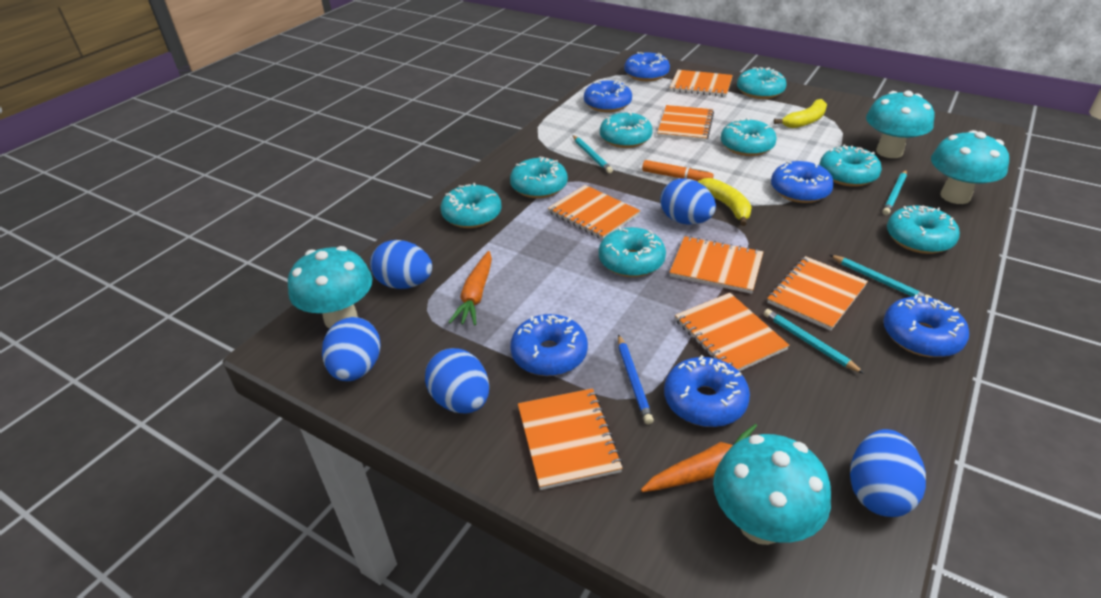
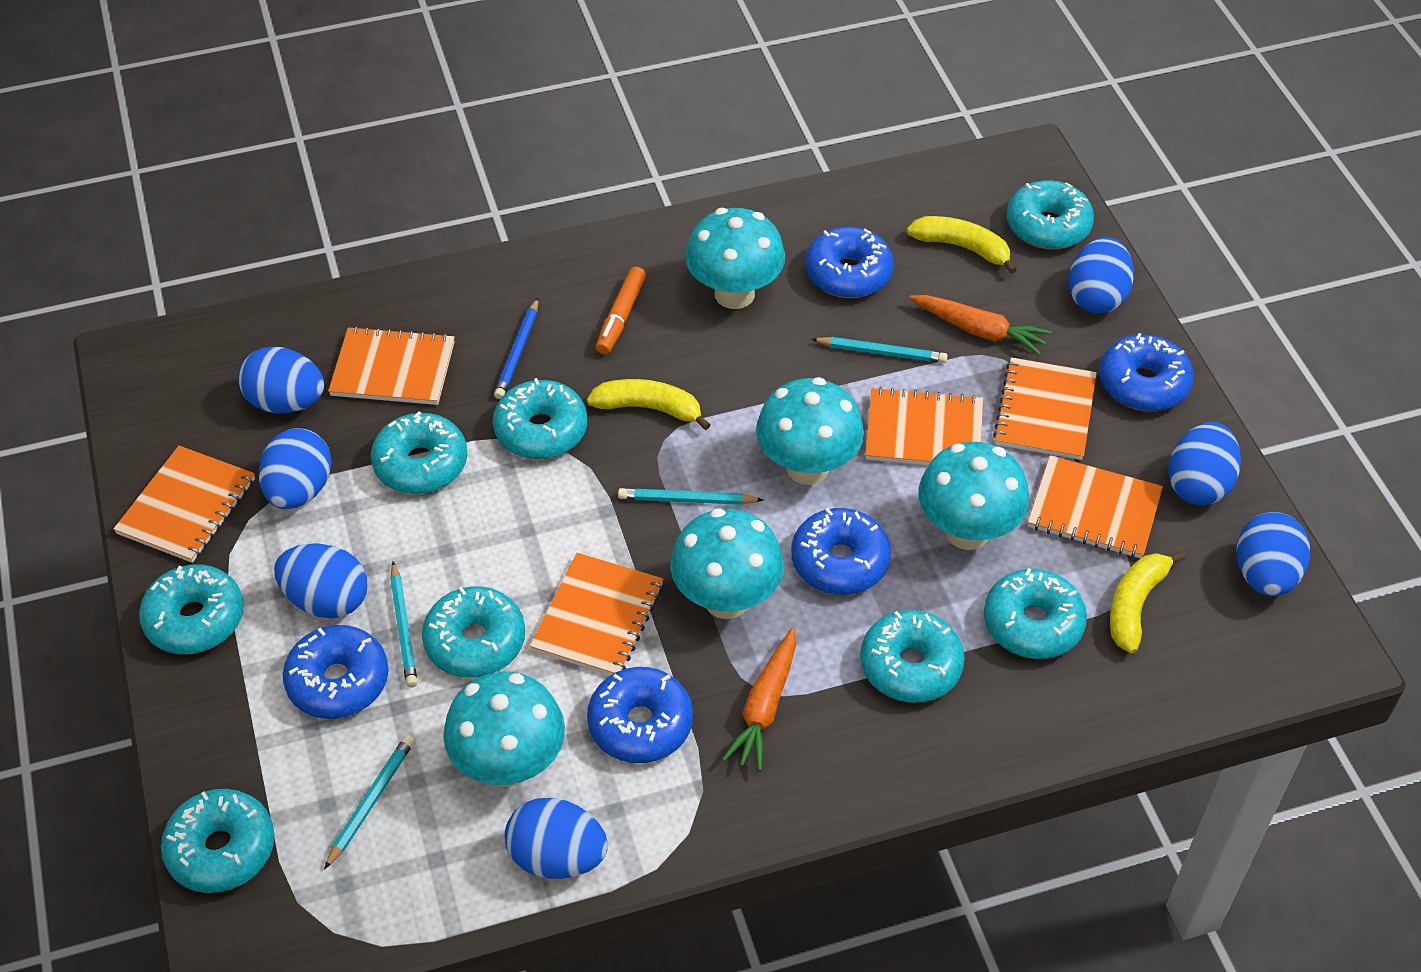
blue donut: 6 -> 5
blue egg: 5 -> 7
orange notebook: 7 -> 6
turquoise mushroom: 4 -> 5
yellow banana: 2 -> 3

